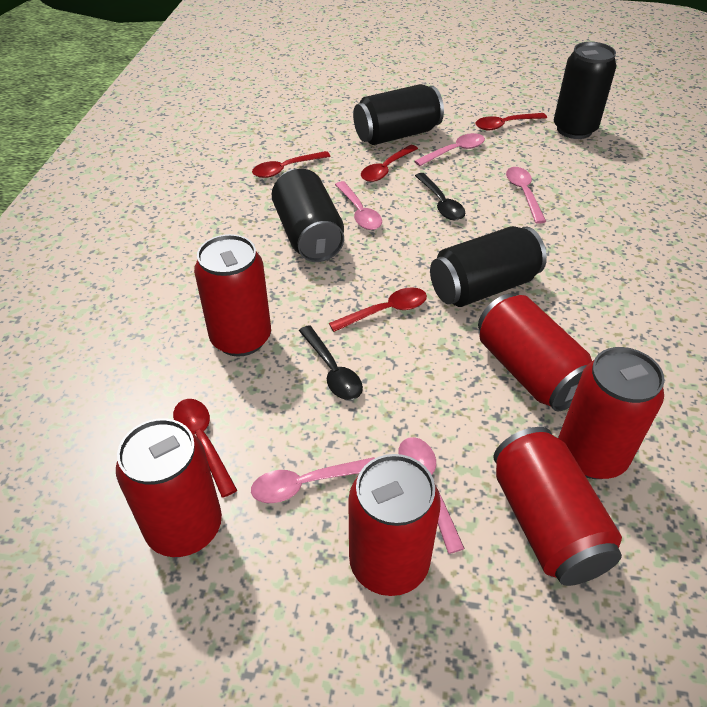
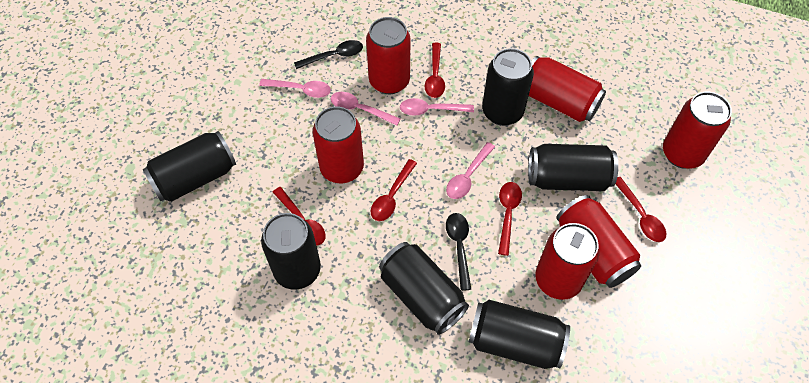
black can: 4 -> 6
pink spoon: 5 -> 4

